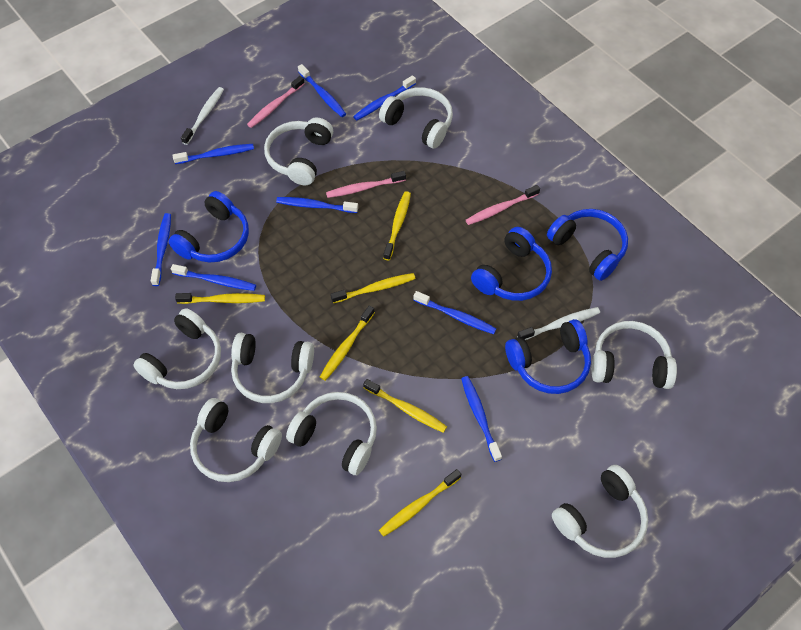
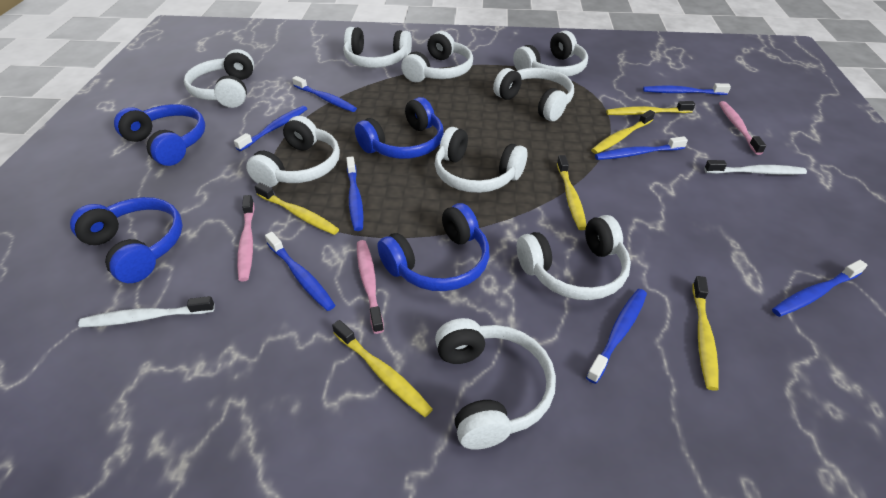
white headphones: 8 -> 9

